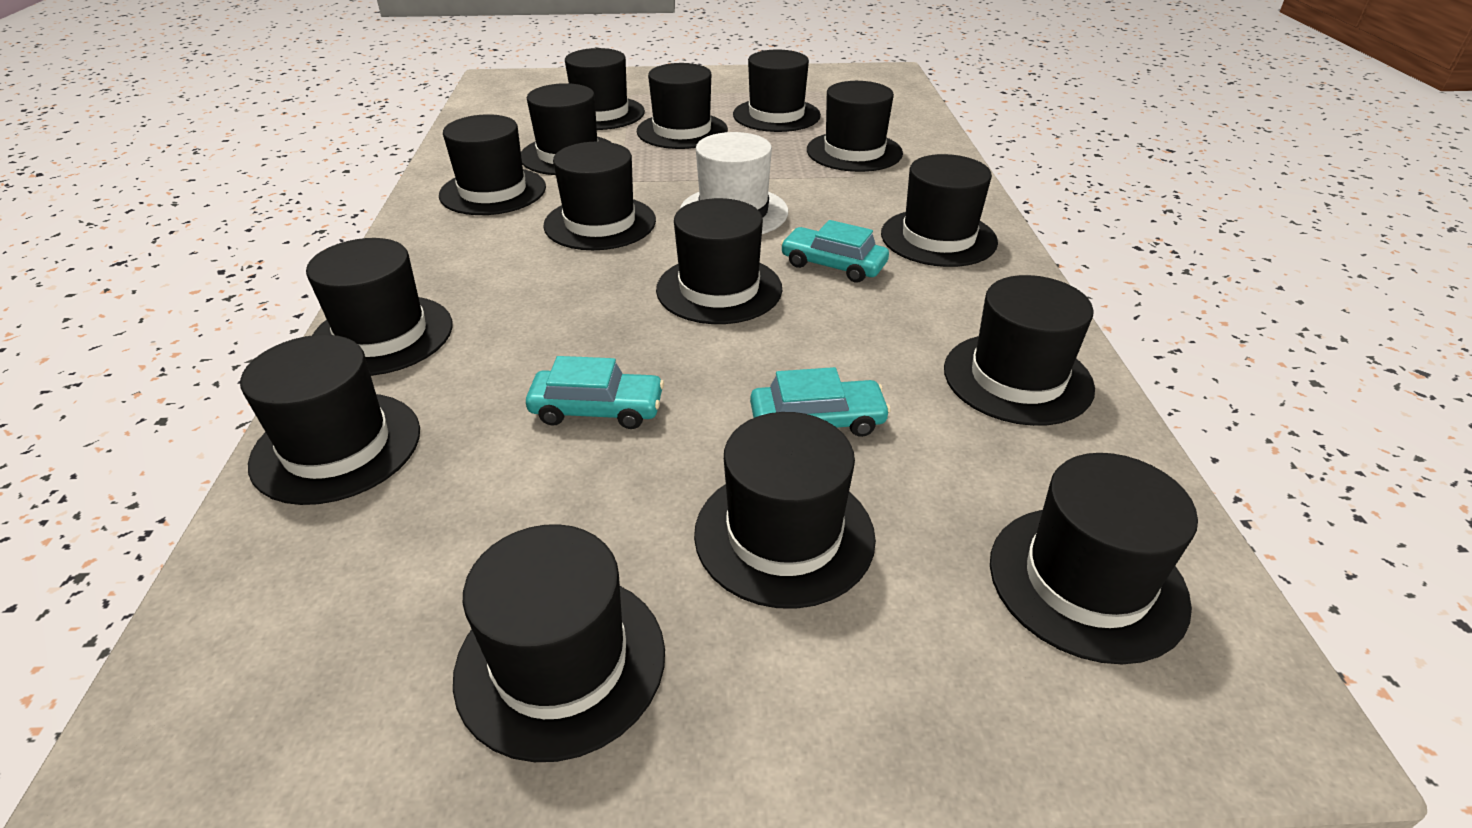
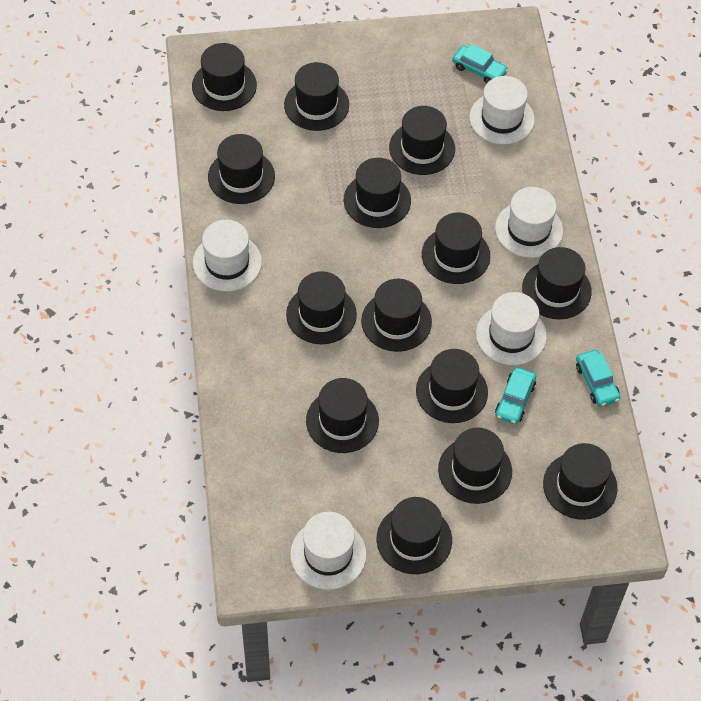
black hat: 15 -> 14
white hat: 1 -> 5

